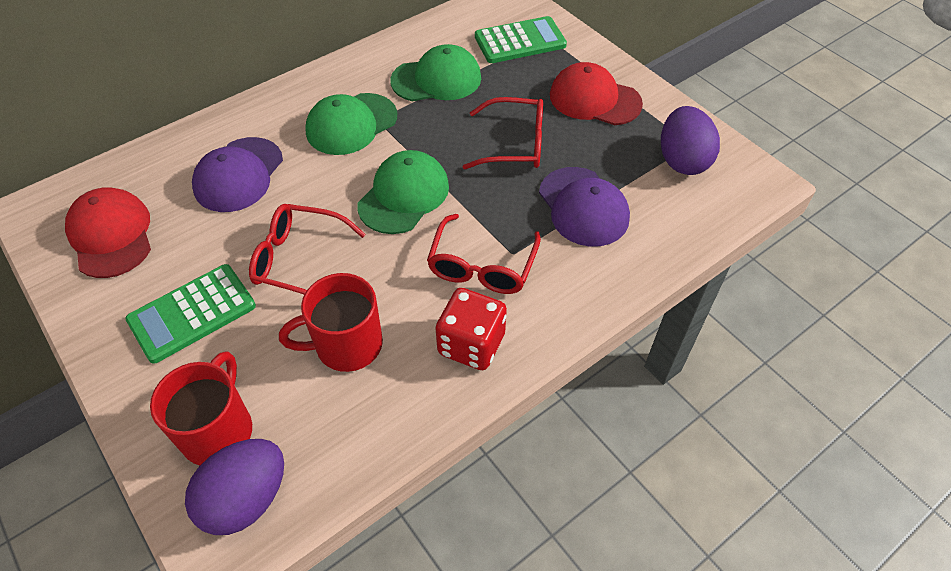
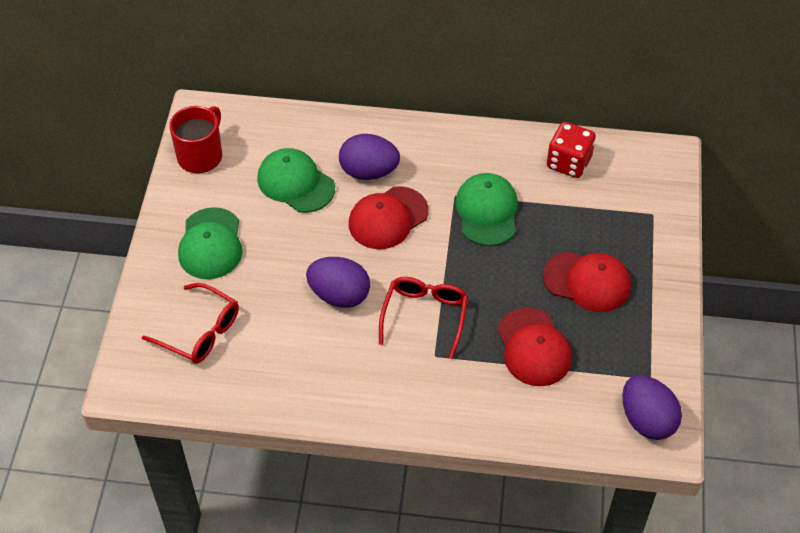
green calculator: 2 -> 0
purple cap: 2 -> 0
purple egg: 2 -> 3
red cap: 2 -> 3
red glasses: 3 -> 2
red mug: 2 -> 1

